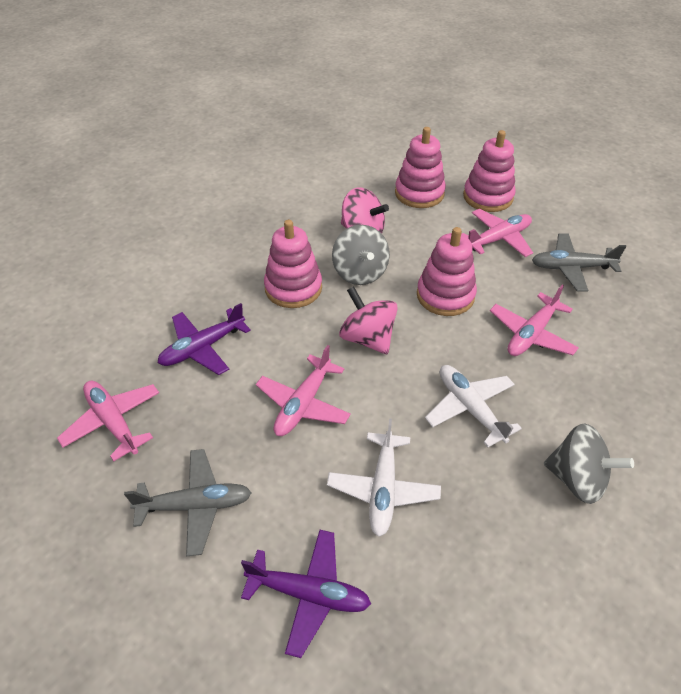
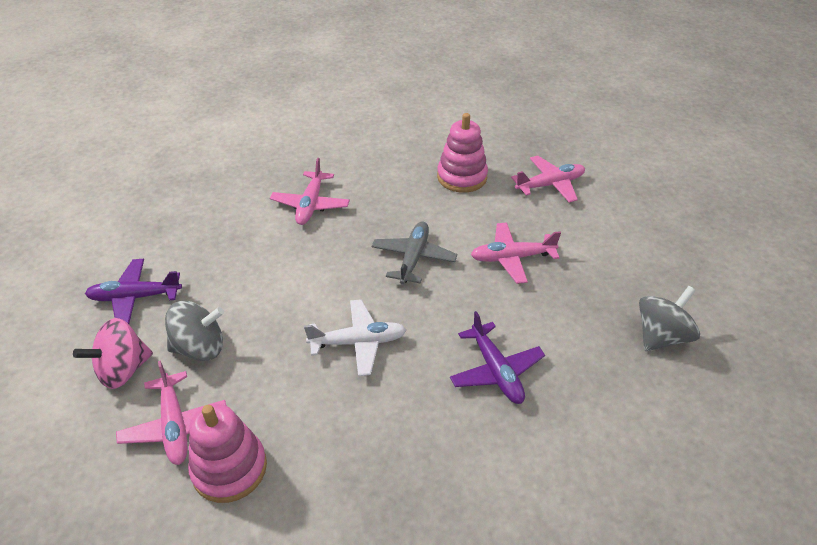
grey plane: 2 -> 1
pink spinning top: 2 -> 1
pink stacking toy: 4 -> 2
white plane: 2 -> 1

